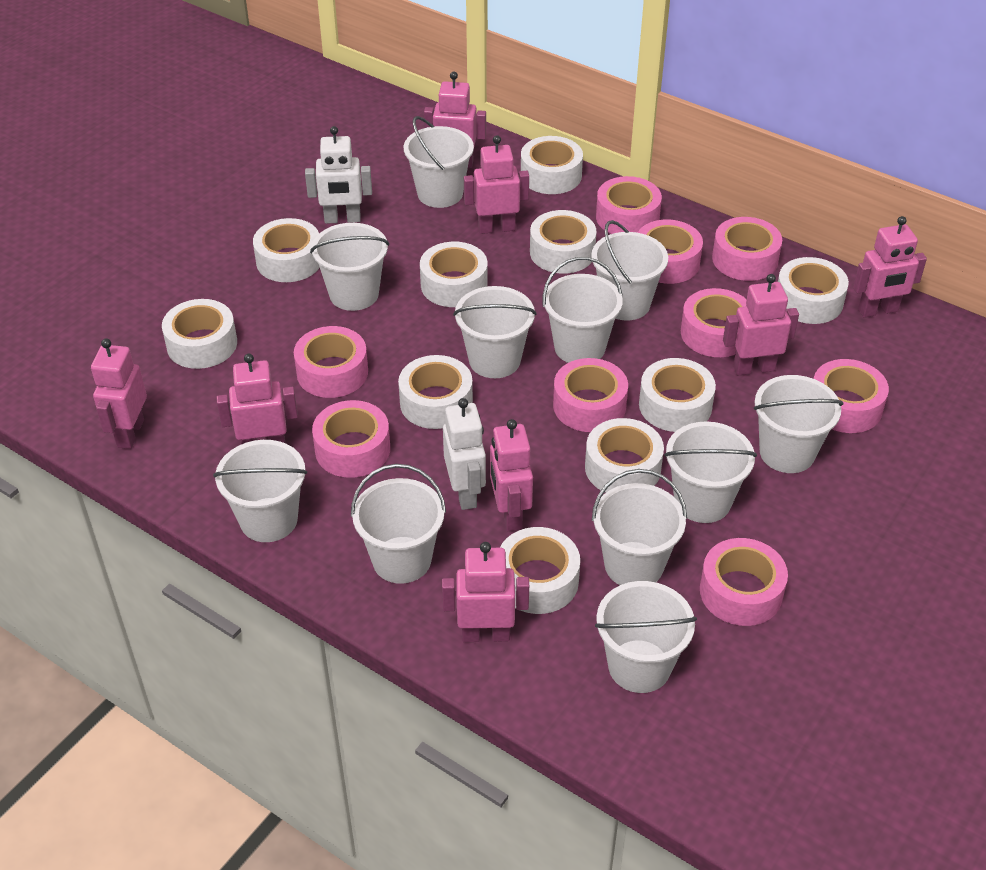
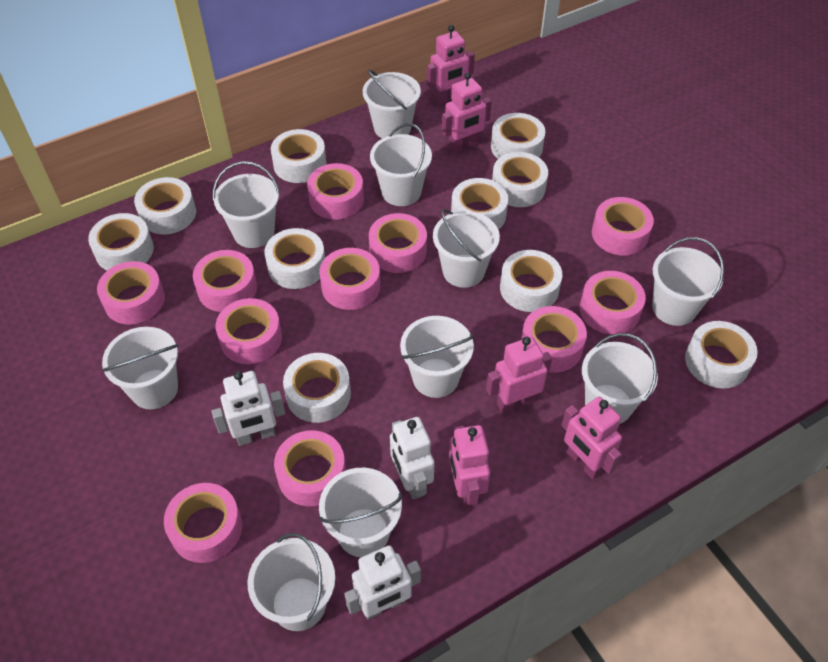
pink robot: 8 -> 5
pink tape: 9 -> 11
white bucket: 11 -> 10
white robot: 2 -> 3

